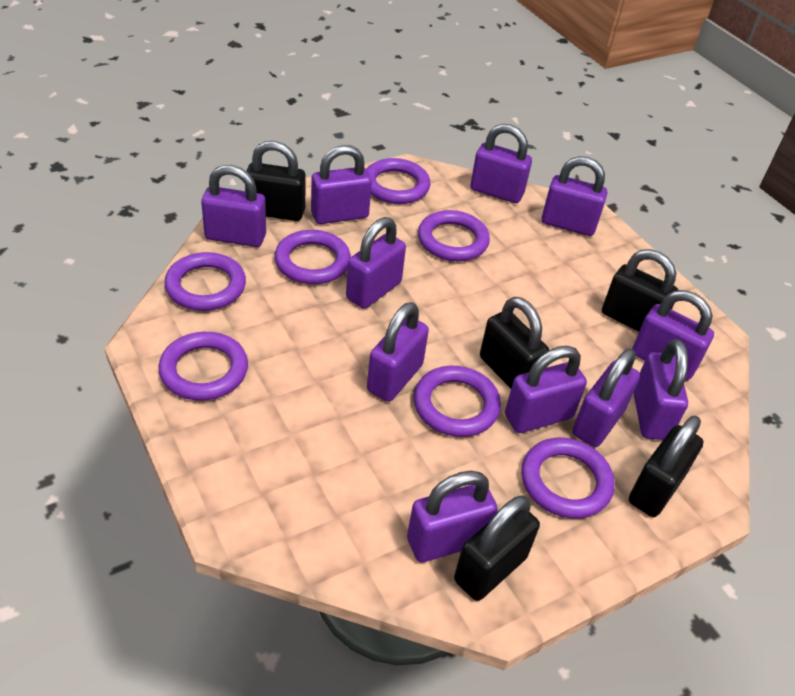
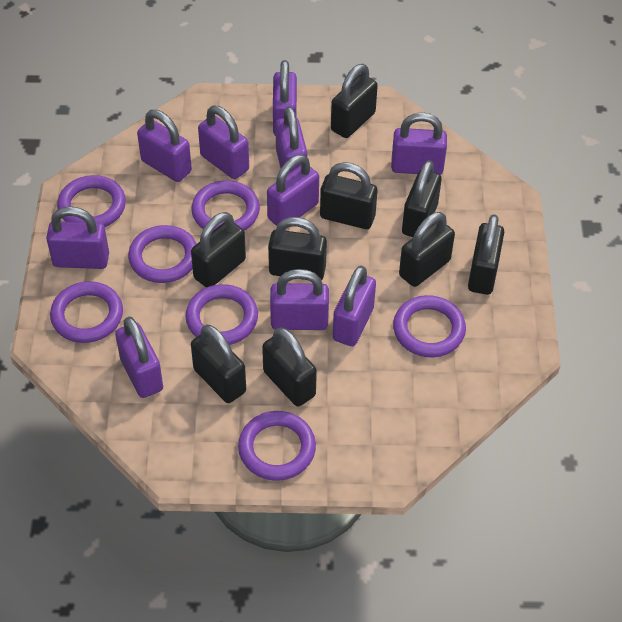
black padlock: 5 -> 9
purple padlock: 11 -> 10

